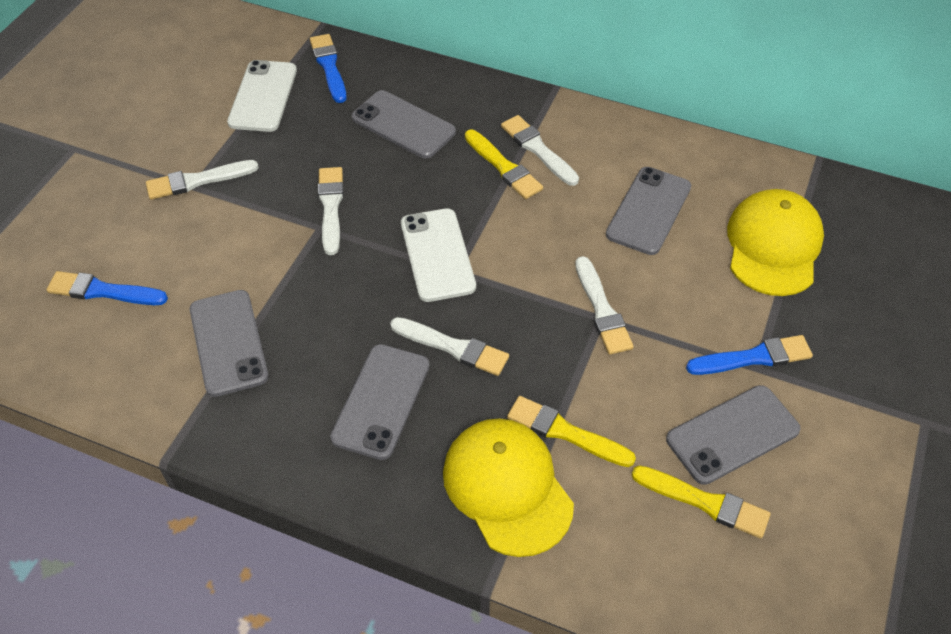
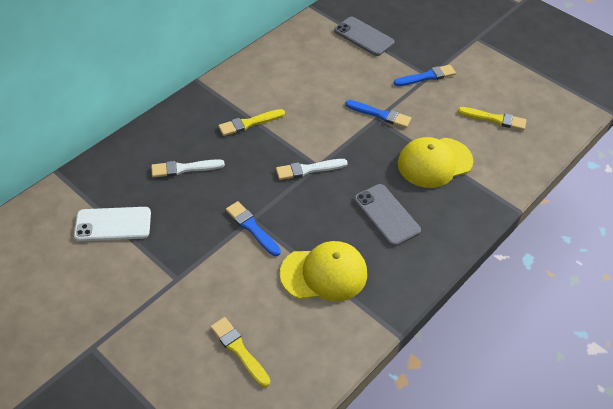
grey phone: 5 -> 2
white brush: 5 -> 2
white phone: 2 -> 1

